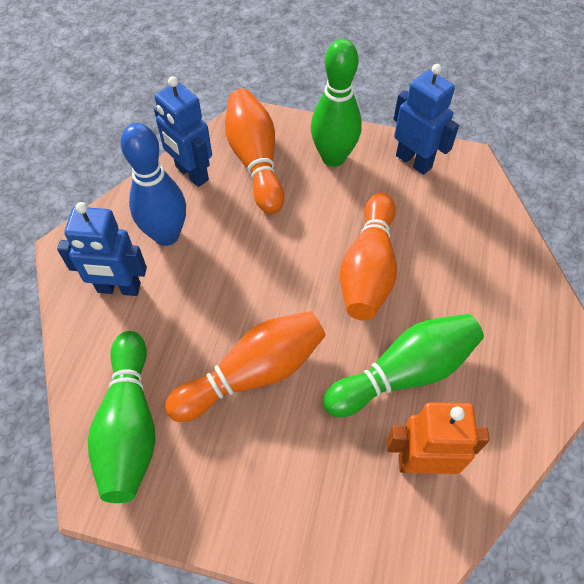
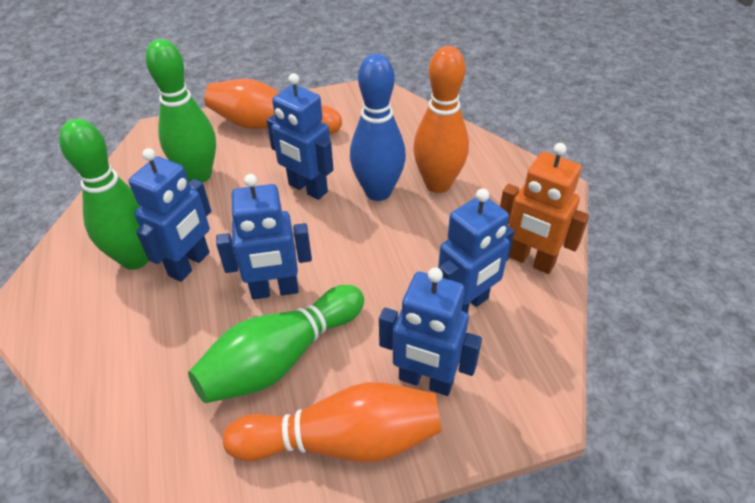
blue robot: 3 -> 5

